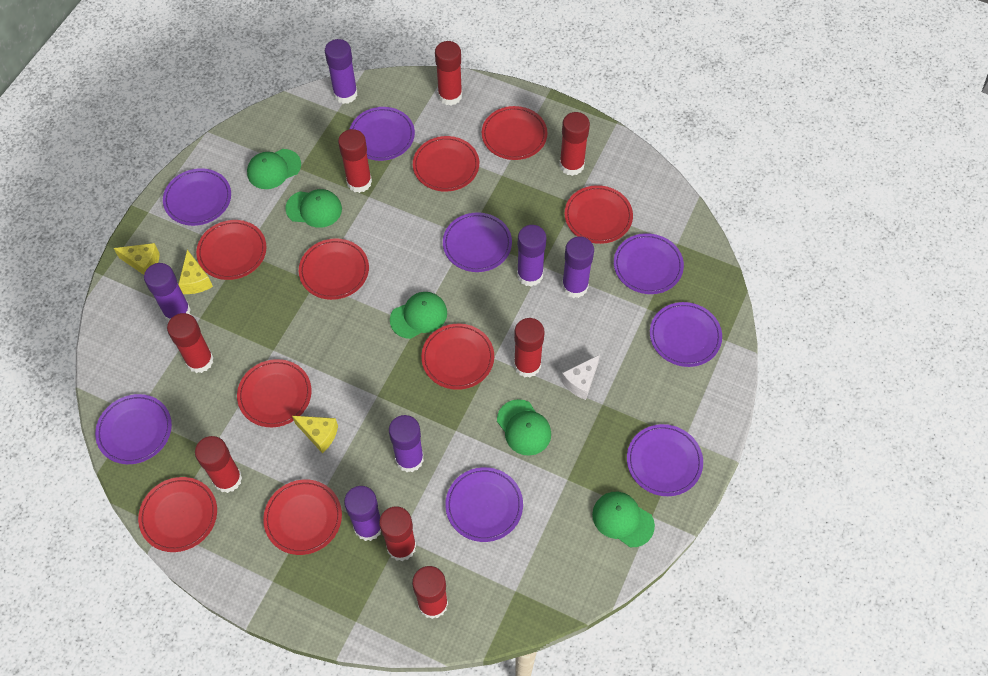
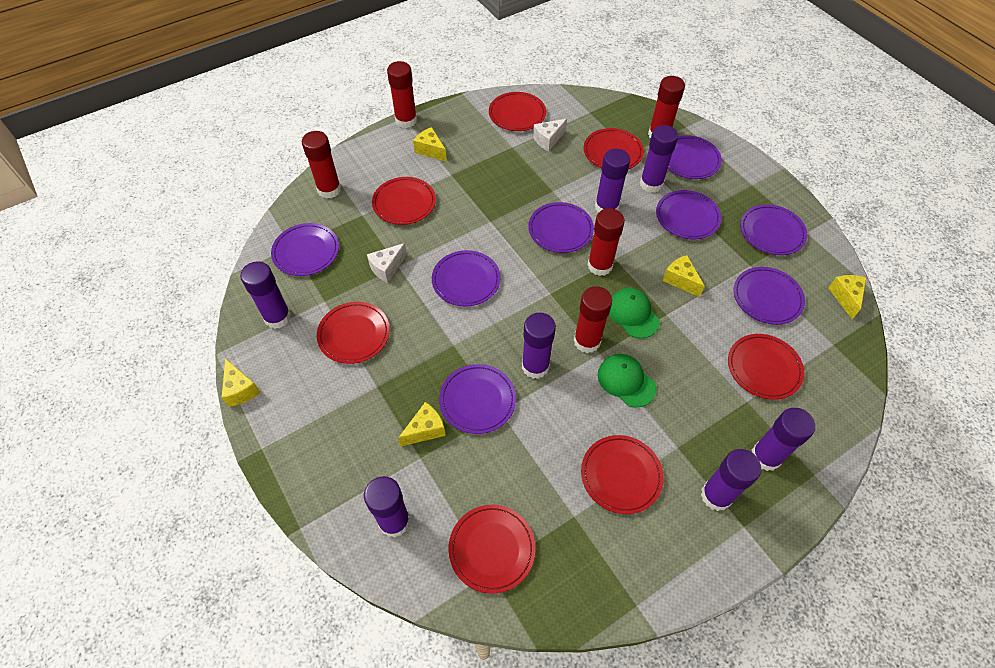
green cap: 5 -> 2
purple glue stick: 6 -> 7
red glue stick: 8 -> 5
red plate: 9 -> 7
white cheese: 1 -> 2
yellow cheese: 3 -> 5

